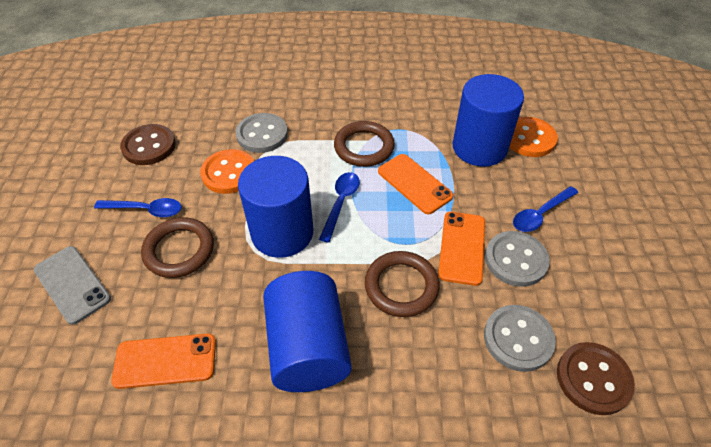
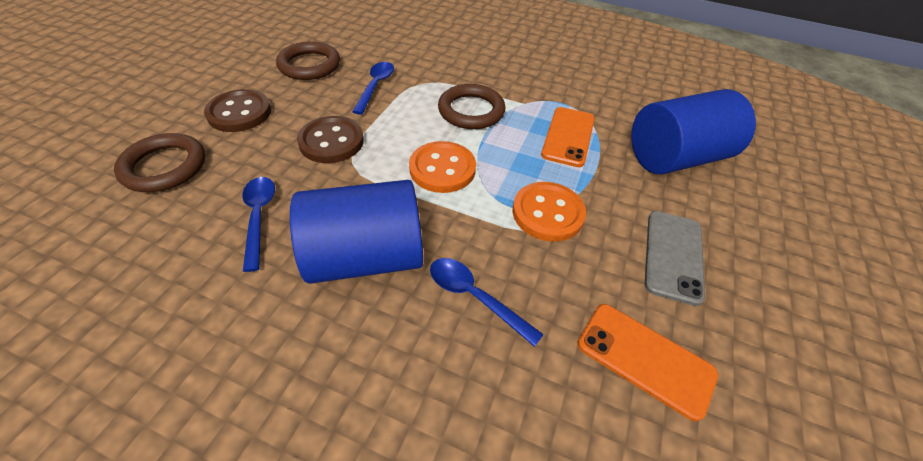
blue cylinder: 3 -> 2
grey button: 3 -> 0
orange phone: 3 -> 2

